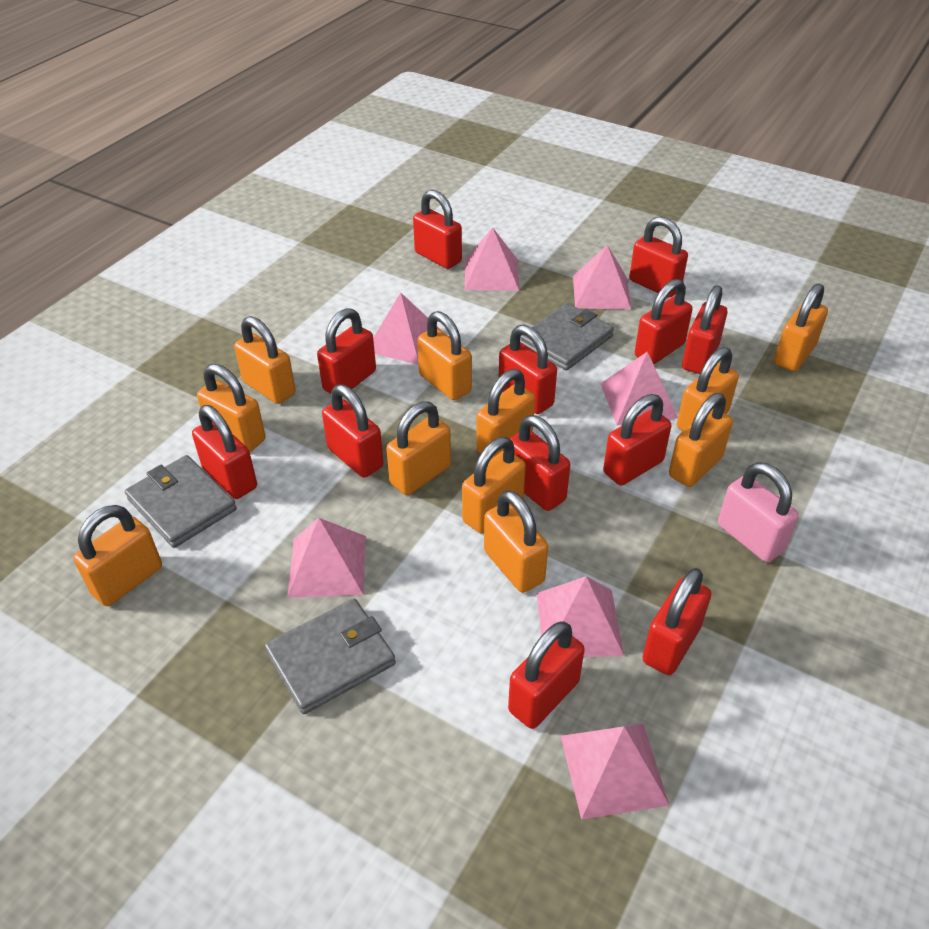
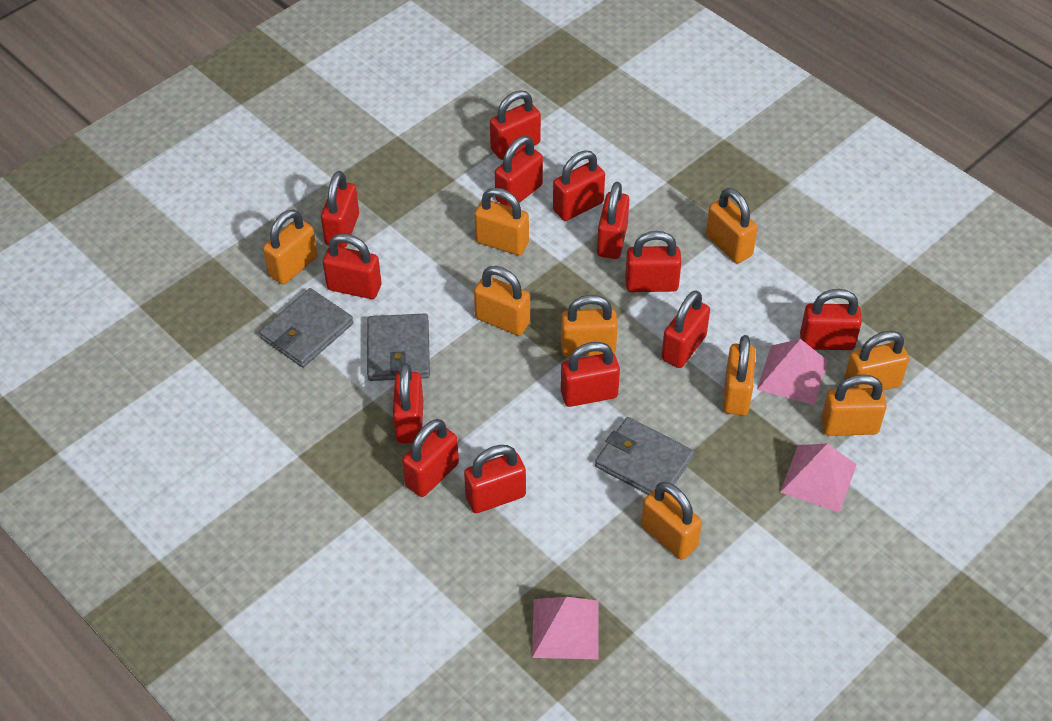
orange padlock: 11 -> 9
pink padlock: 1 -> 0
pink pyramid: 7 -> 3
red padlock: 12 -> 13

